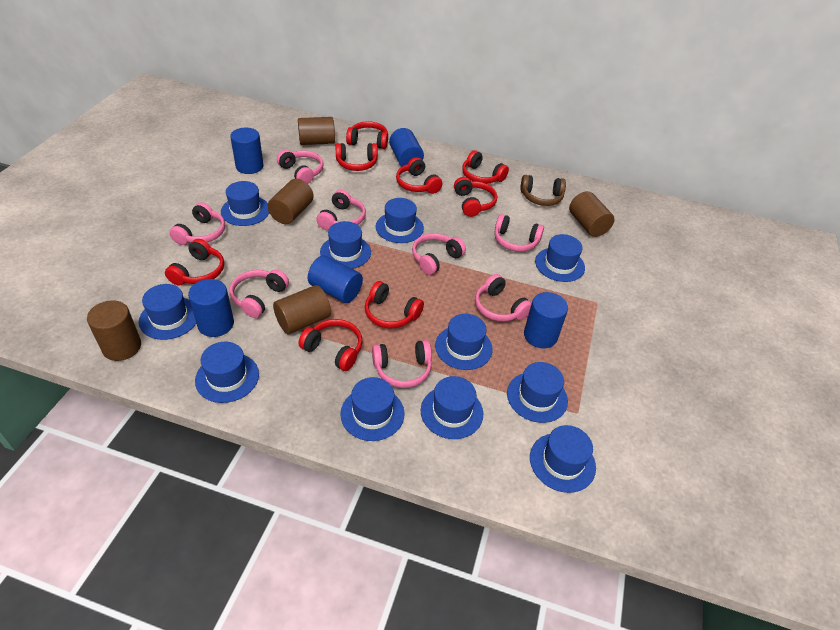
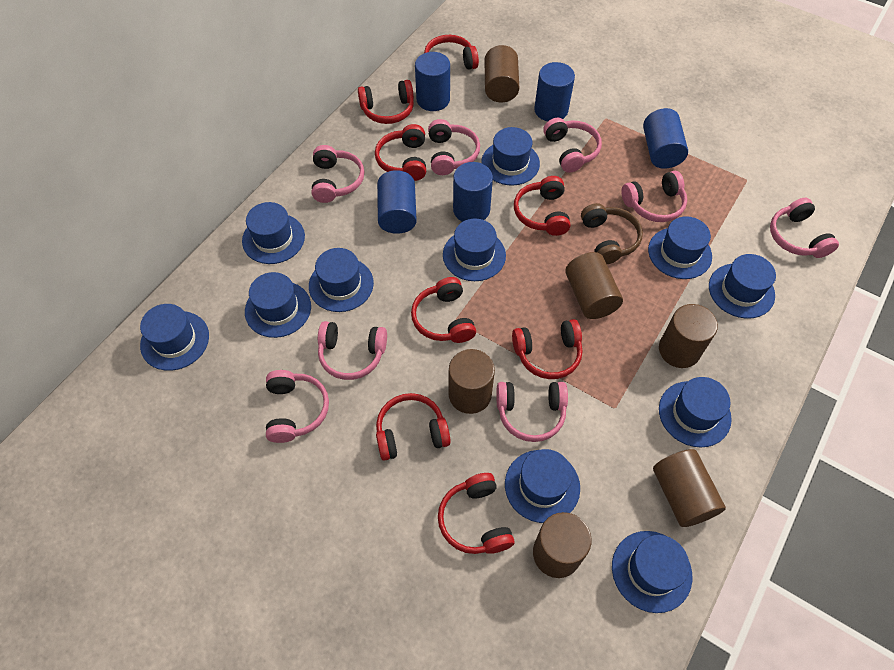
brown cylinder: 5 -> 6

